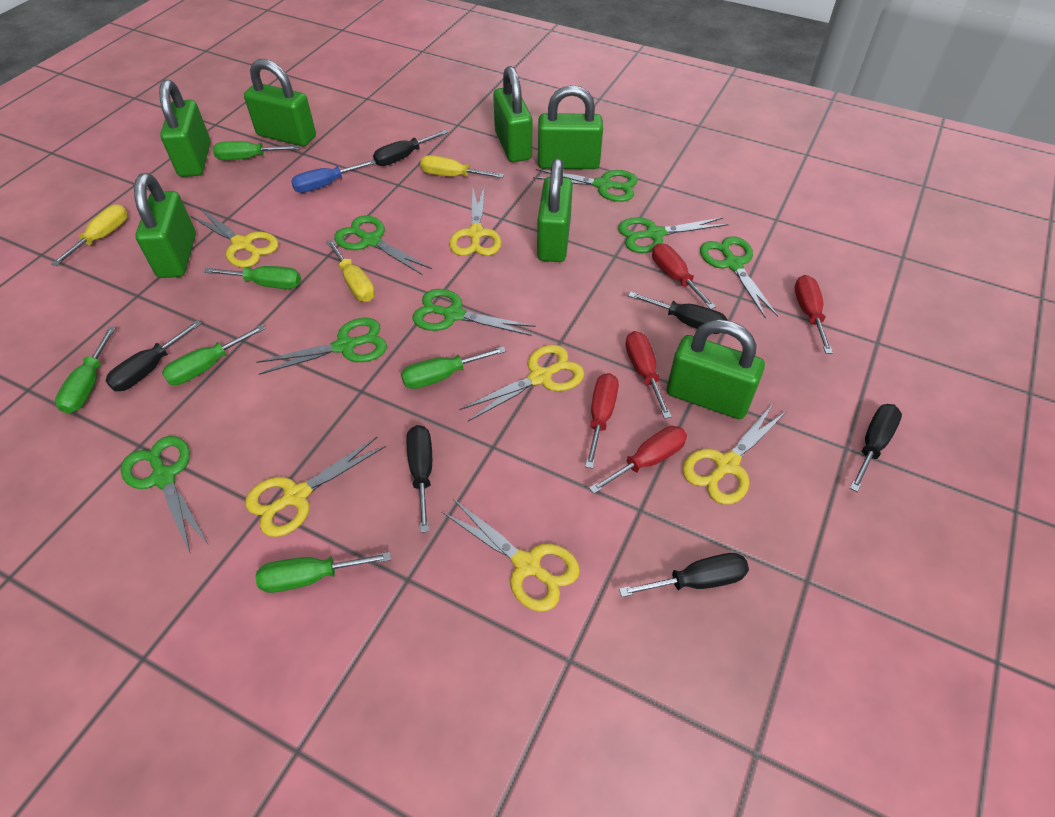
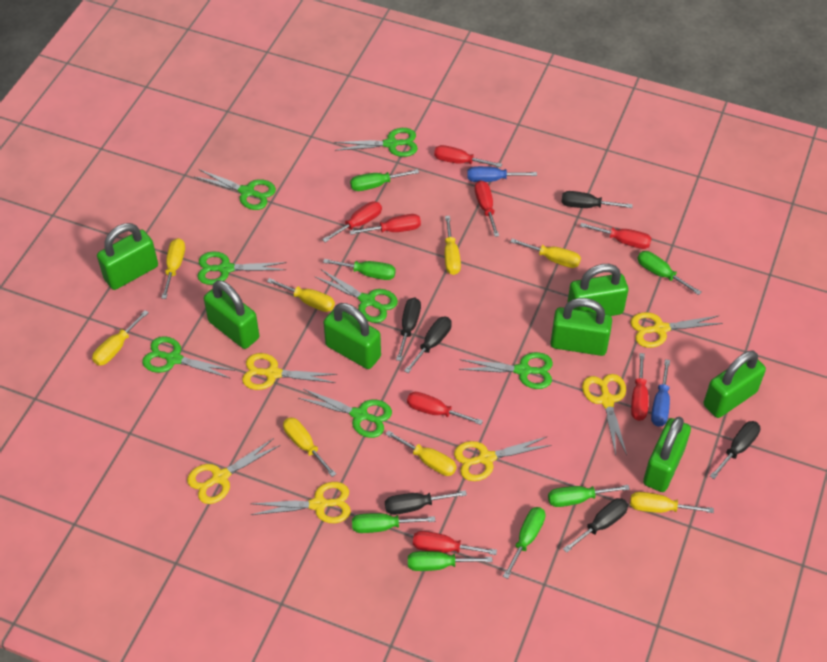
blue screwdriver: 1 -> 2
green screwdriver: 6 -> 7
red screwdriver: 5 -> 8
yellow screwdriver: 3 -> 8

